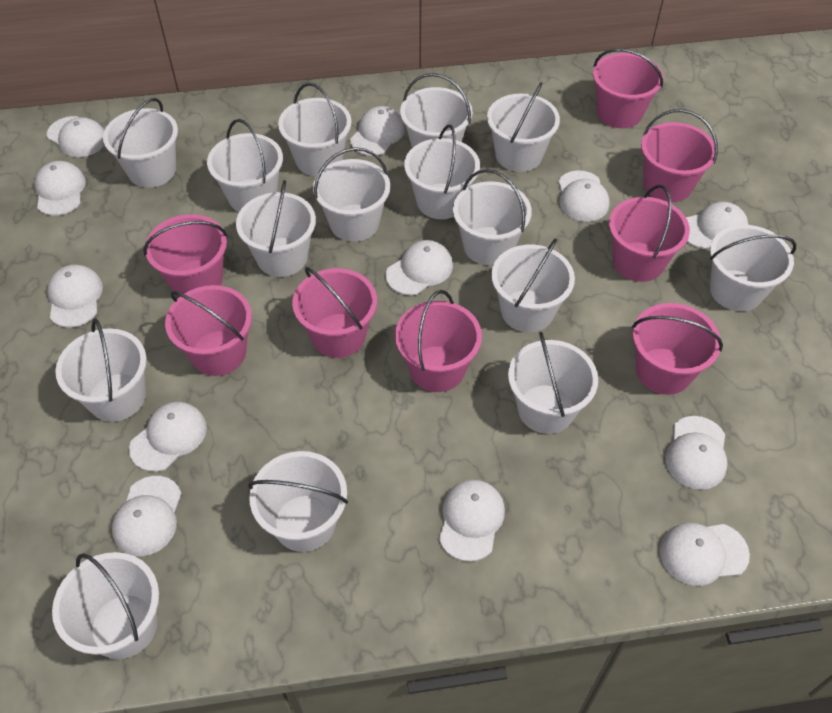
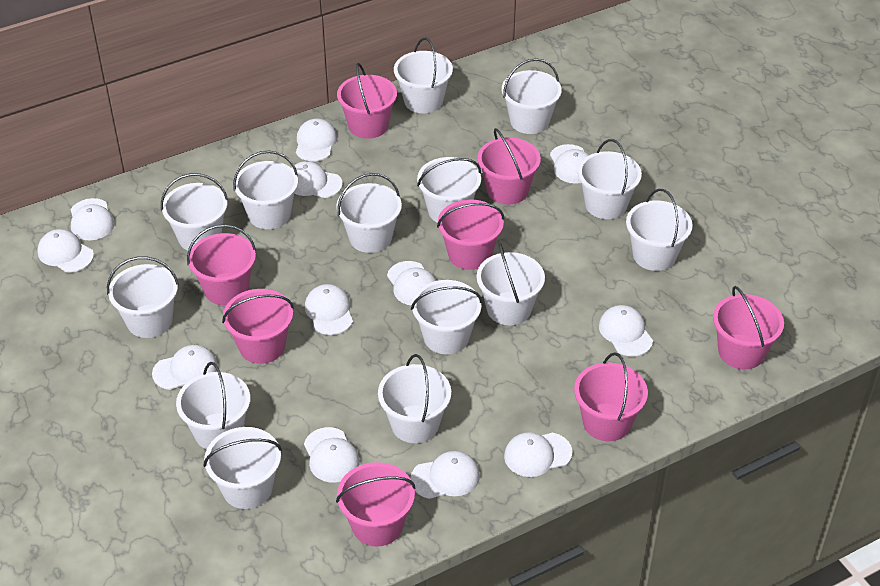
white bucket: 15 -> 14

